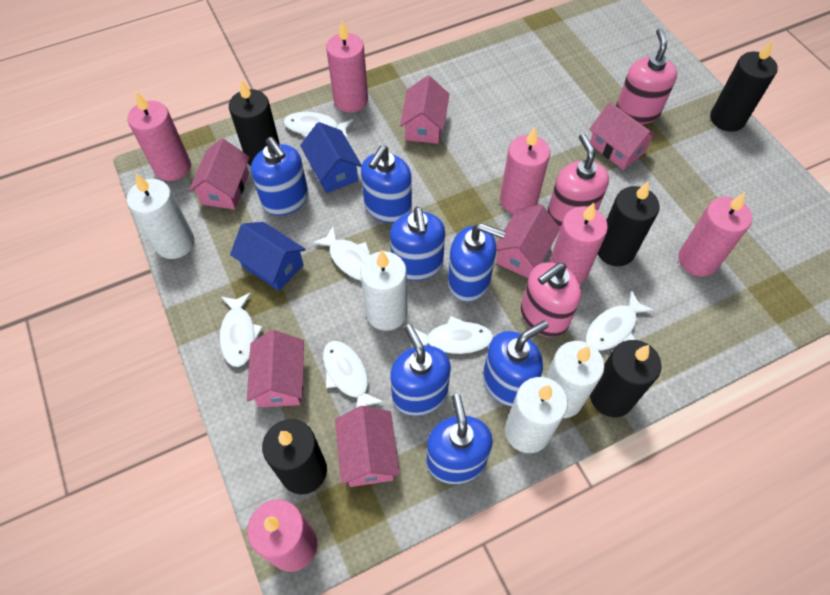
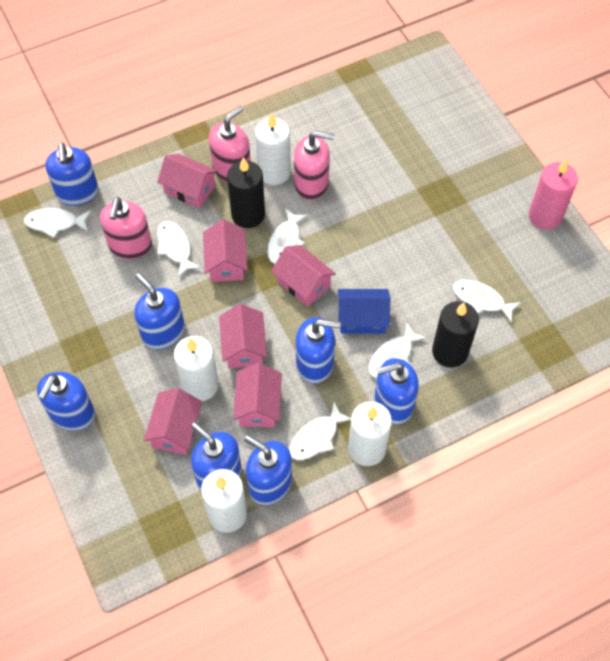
black candle: 5 -> 2
blue house: 2 -> 1
pink candle: 6 -> 1

